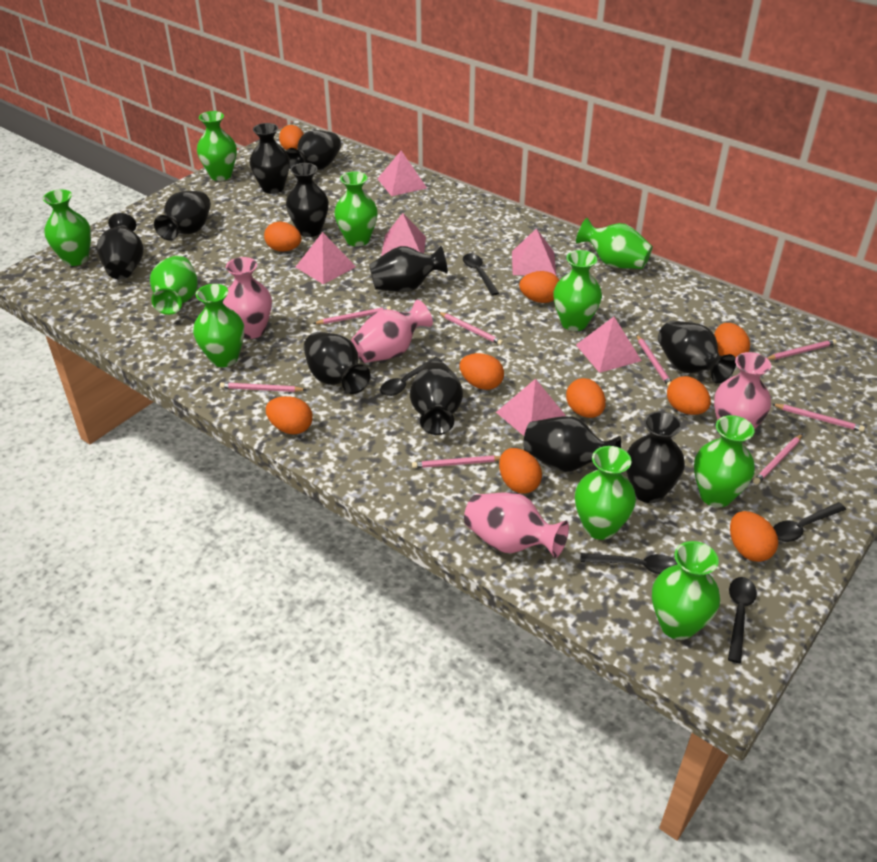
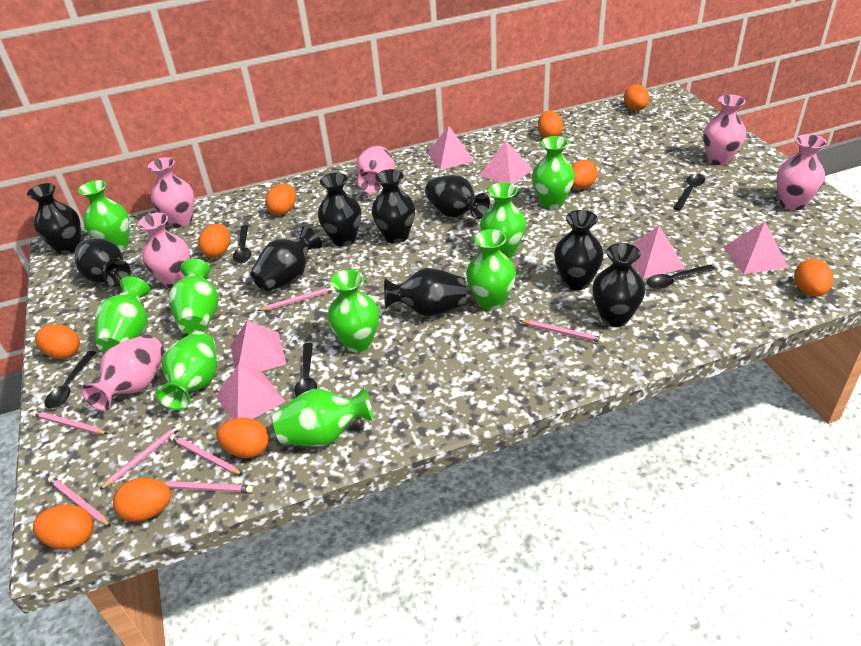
black vase: 11 -> 9
green vase: 10 -> 9
pink pencil: 8 -> 7
pink vase: 4 -> 6

